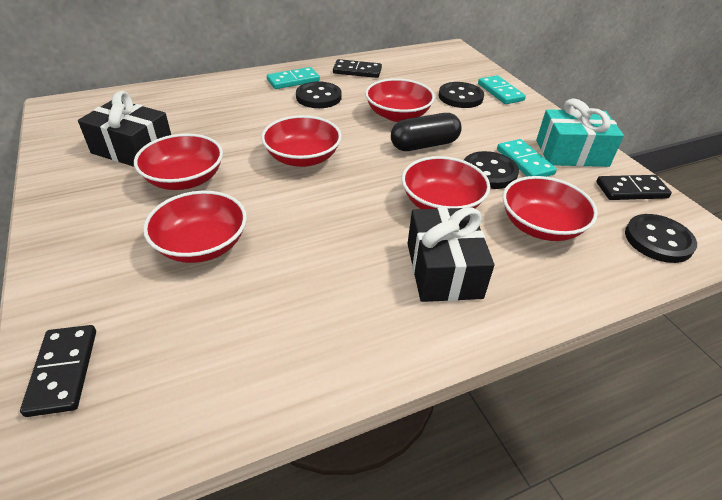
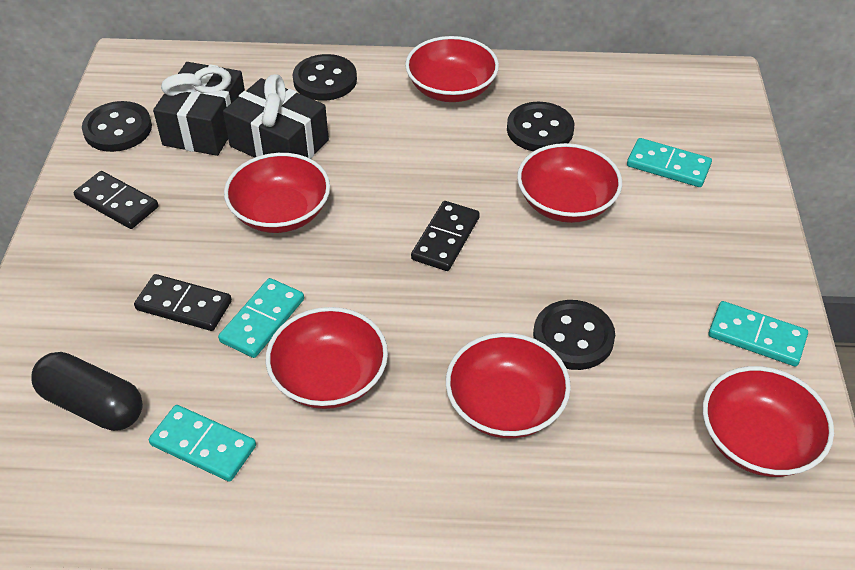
turquoise domino: 3 -> 4
turquoise gift: 1 -> 0

